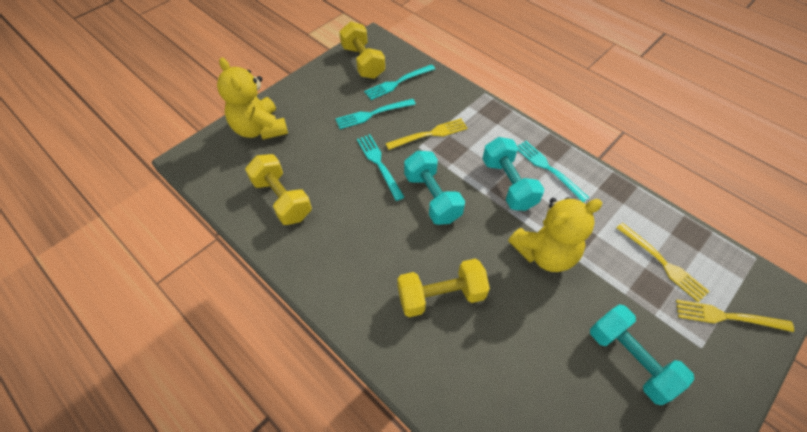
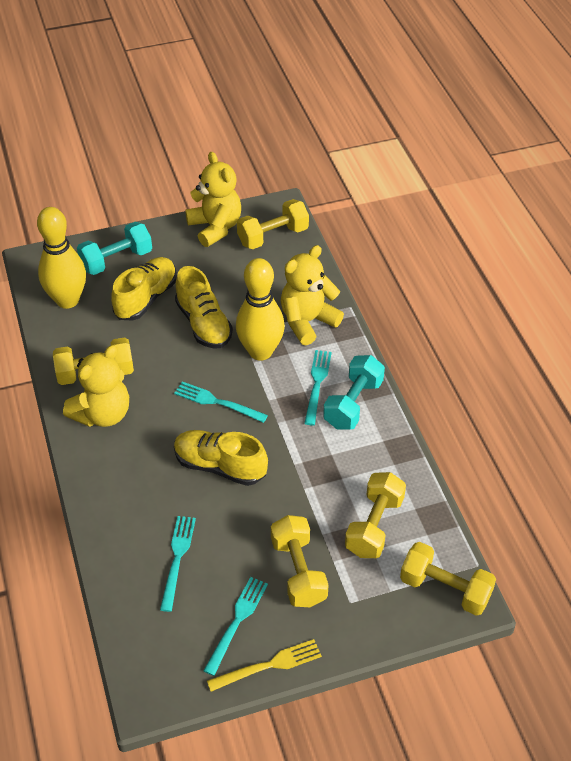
turquoise dumbbell: 3 -> 2
yellow bowling pin: 0 -> 2
yellow dumbbell: 3 -> 5
yellow fork: 3 -> 1
yellow shoe: 0 -> 3
yellow teddy bear: 2 -> 3

